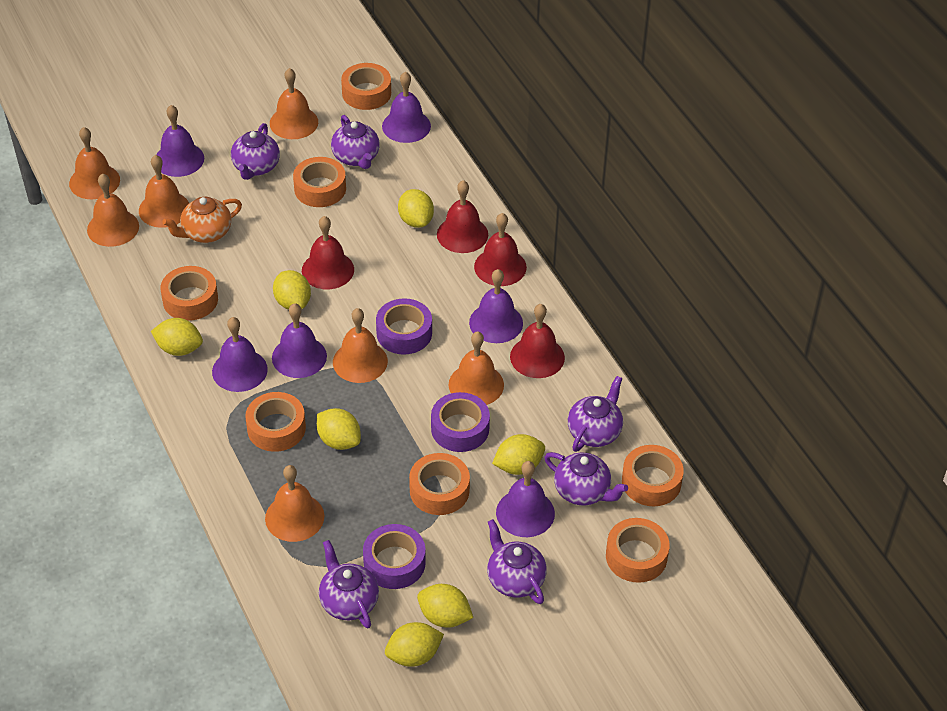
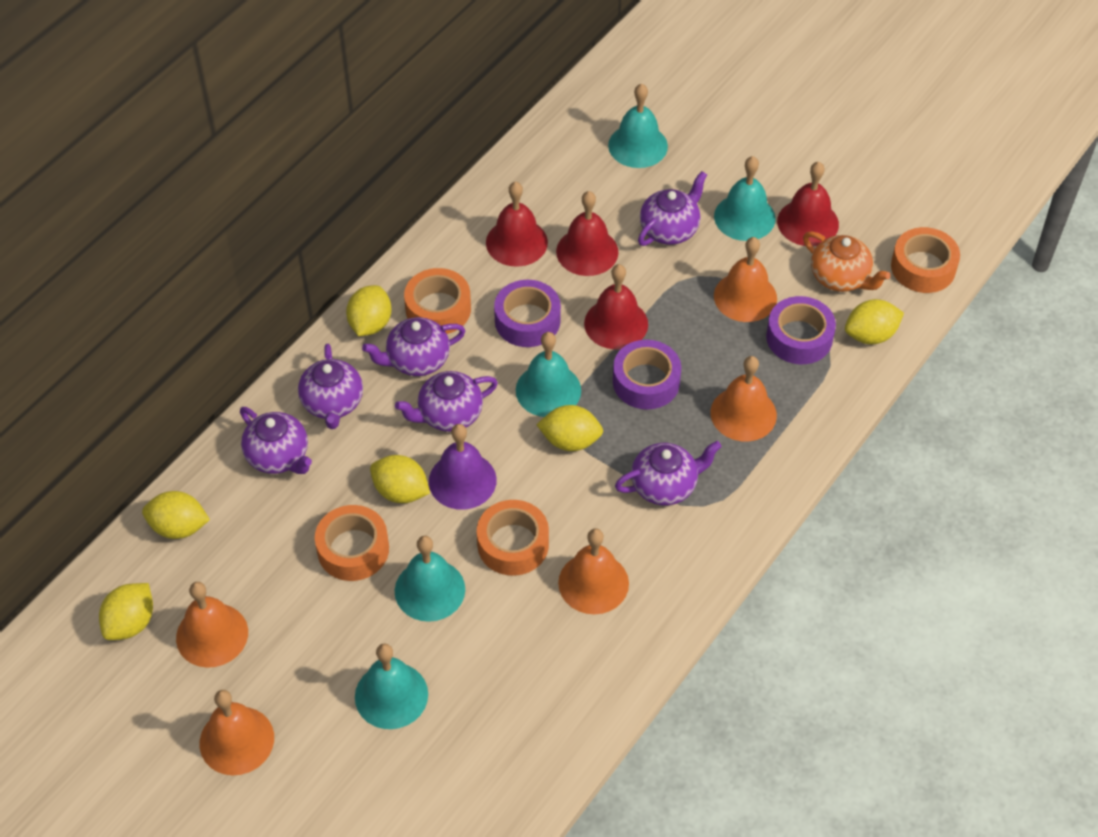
orange bell: 7 -> 5
orange tape: 7 -> 4
purple bell: 6 -> 1
turquoise bell: 0 -> 5
yellow lemon: 7 -> 6

